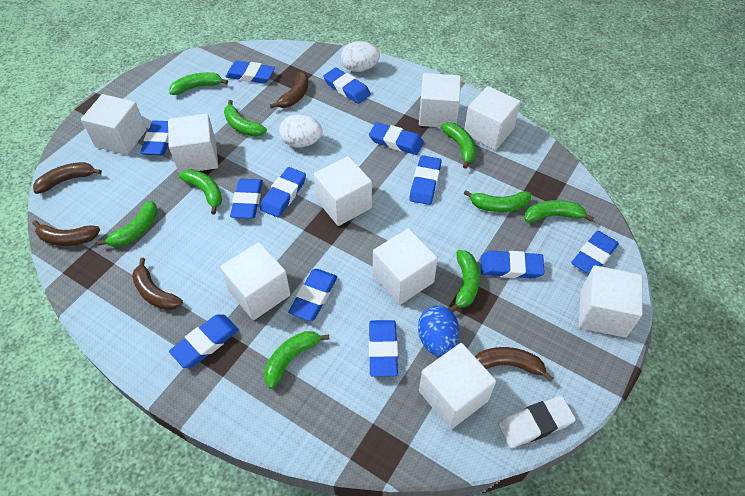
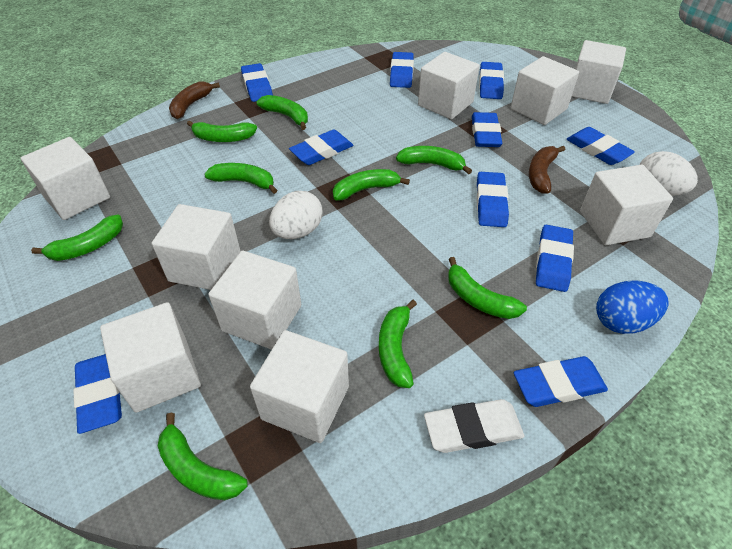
blue eraser: 12 -> 10
brown banana: 5 -> 2

